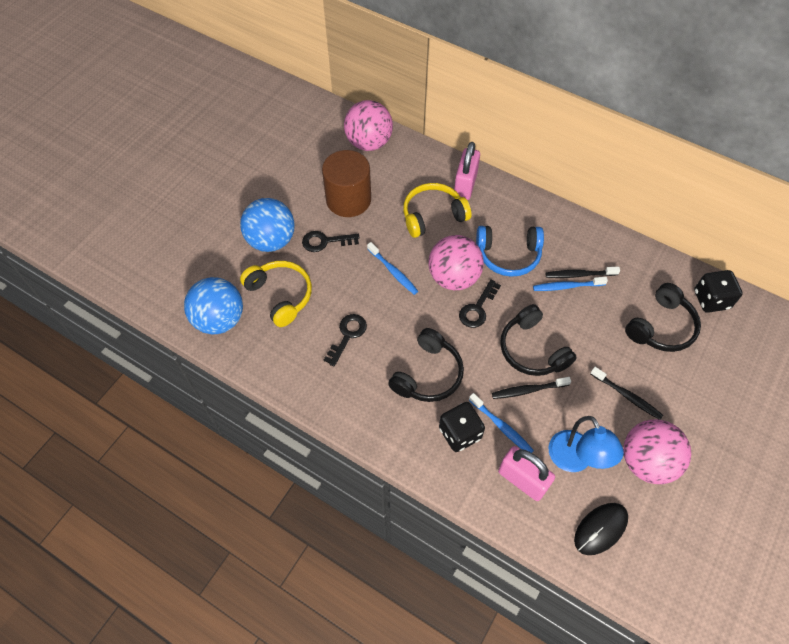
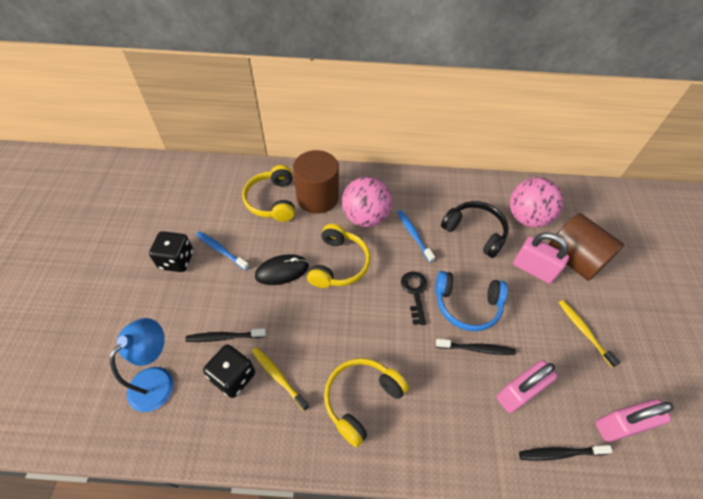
black headphones: 3 -> 1
black key: 3 -> 1
blue ball: 2 -> 0
blue toothbrush: 3 -> 2
brown cylinder: 1 -> 2
pink ball: 3 -> 2
pink padlock: 2 -> 3
yellow headphones: 2 -> 3
yellow toothbrush: 0 -> 2

